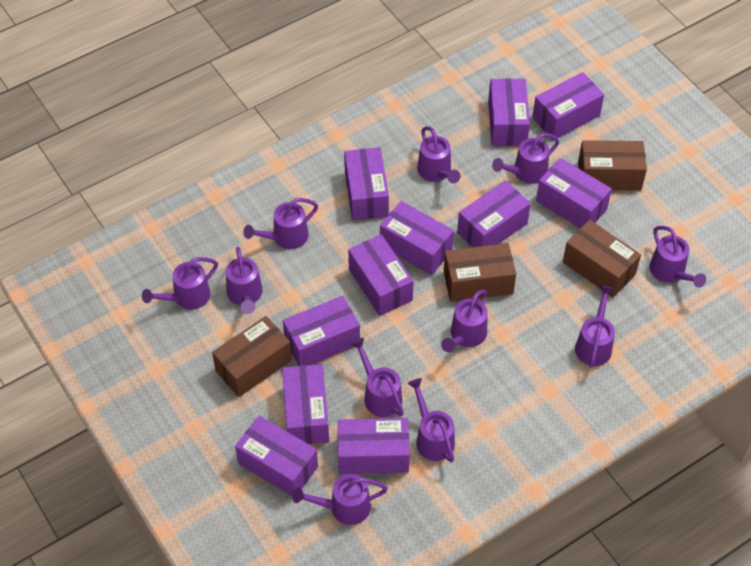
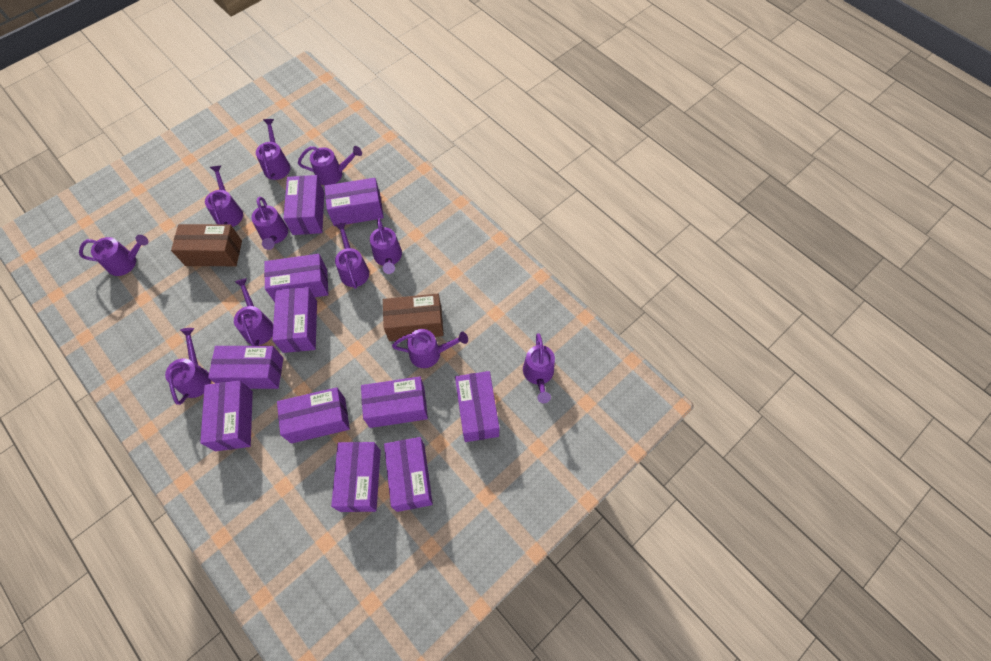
brown box: 4 -> 2

